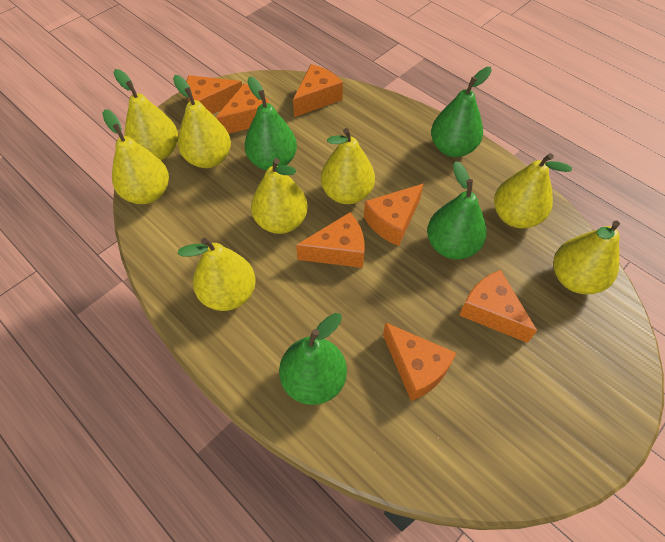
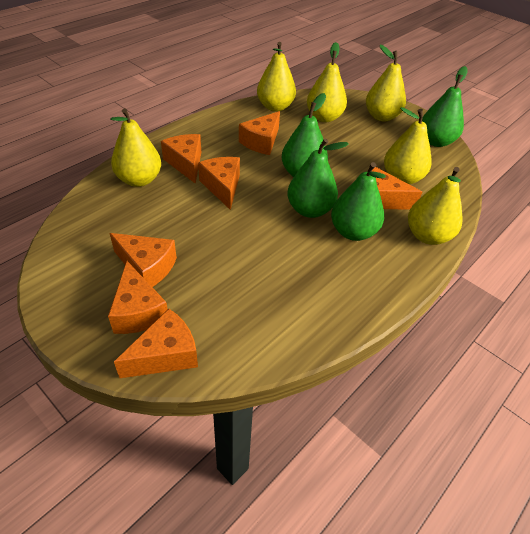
yellow pear: 8 -> 6

